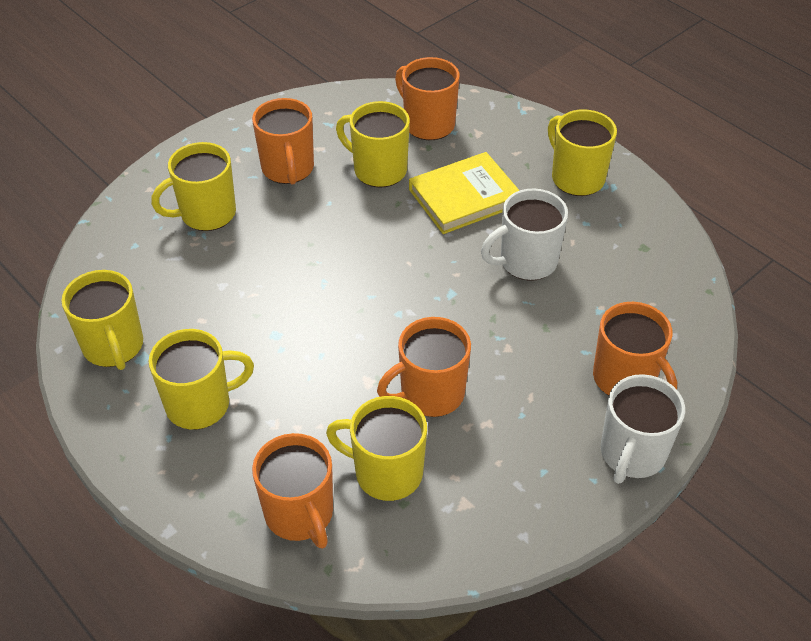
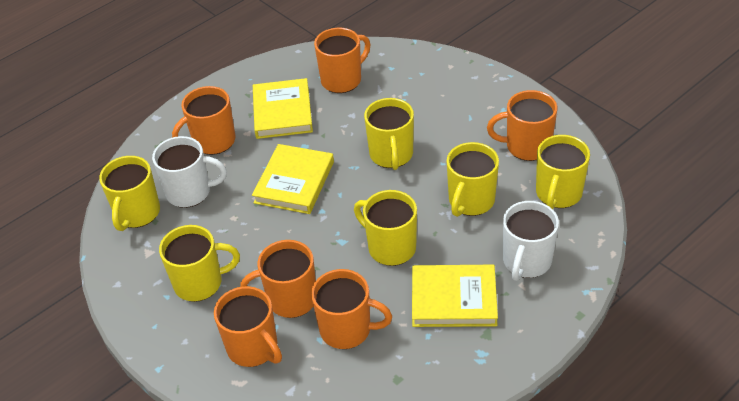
orange mug: 5 -> 6
yellow book: 1 -> 3

